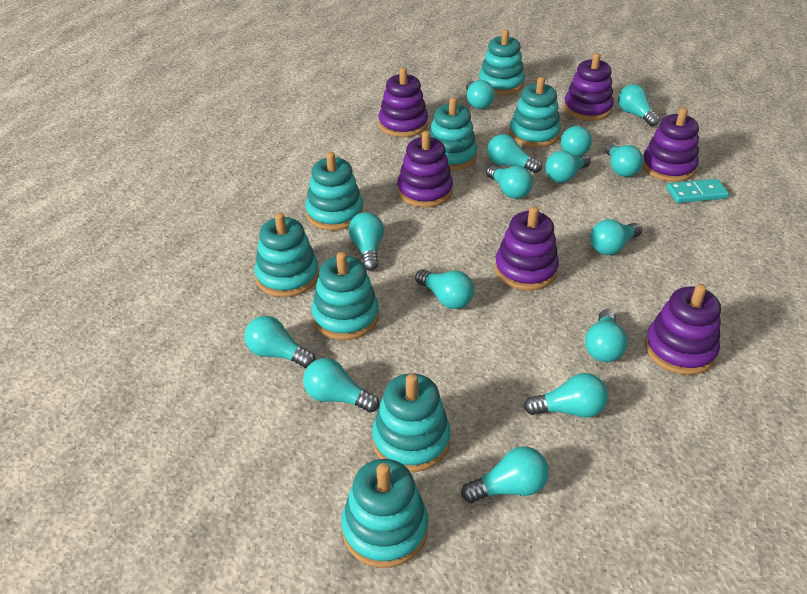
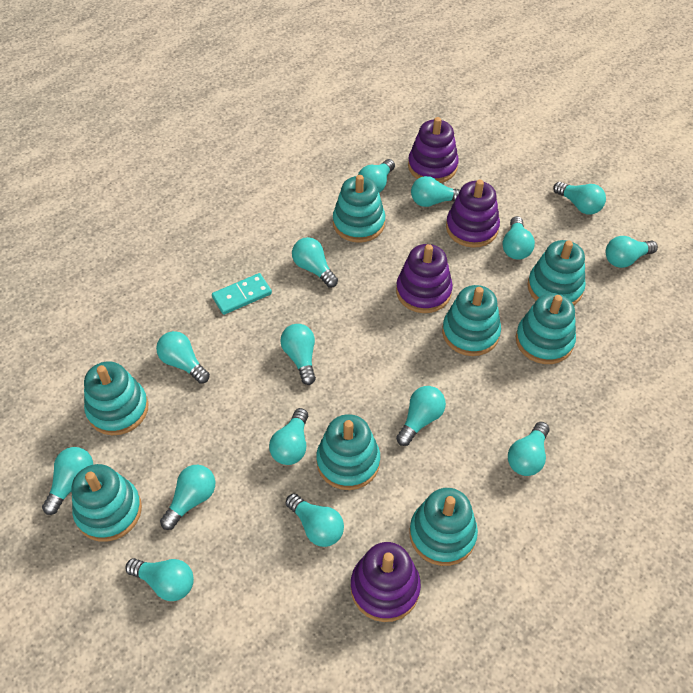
purple stacking toy: 6 -> 4

